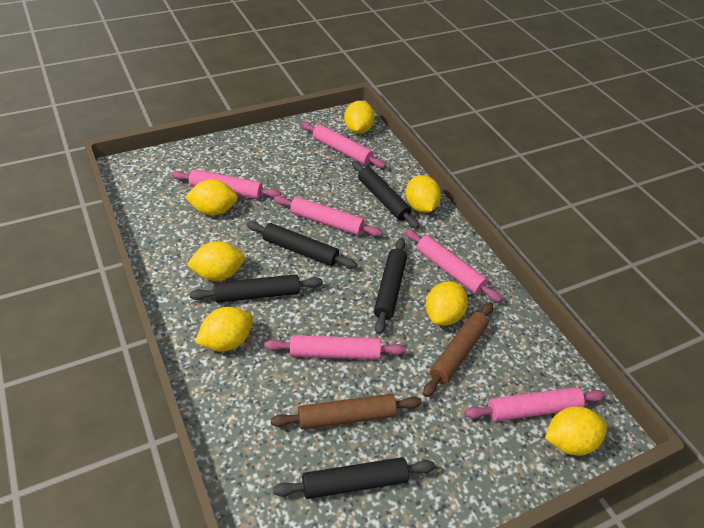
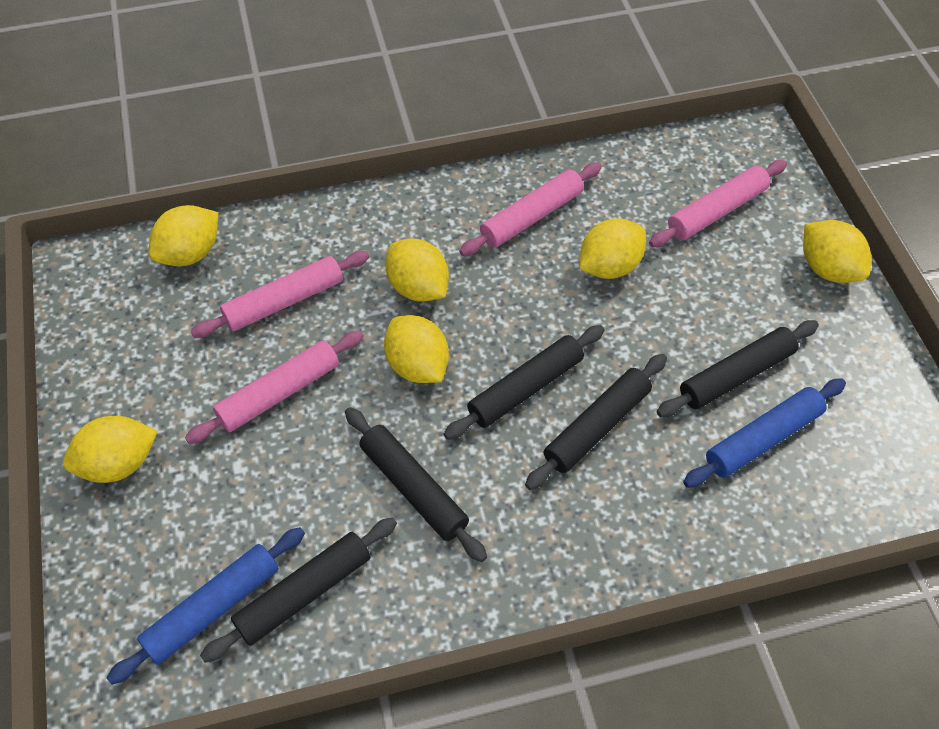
blue rolling pin: 0 -> 2
brown rolling pin: 2 -> 0
pink rolling pin: 6 -> 4
yellow lemon: 7 -> 6

